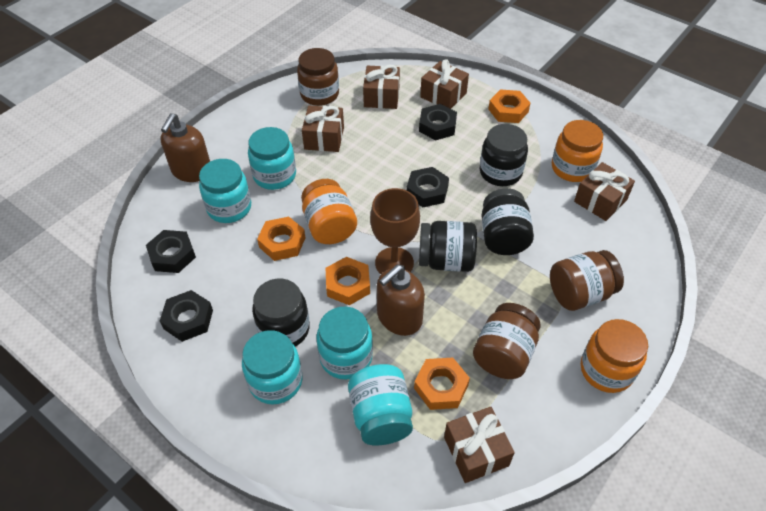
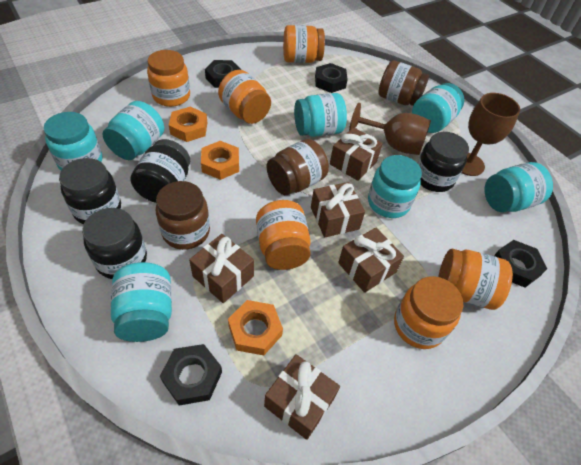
brown goblet: 1 -> 2
brown soap dispenser: 2 -> 0
orange jar: 3 -> 6
orange nut: 4 -> 3
turquoise jar: 5 -> 7

